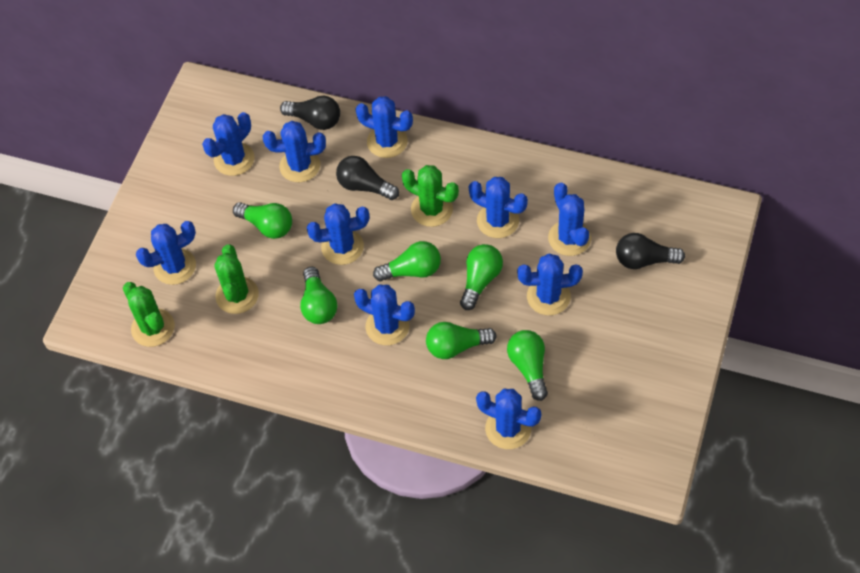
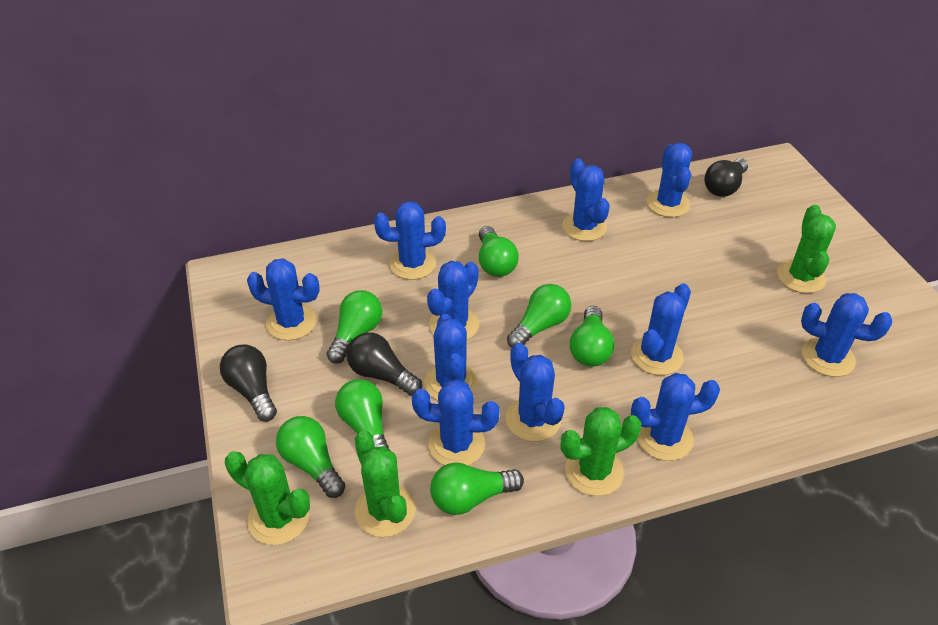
blue cactus: 10 -> 11
green cactus: 3 -> 4
green light bulb: 6 -> 7

